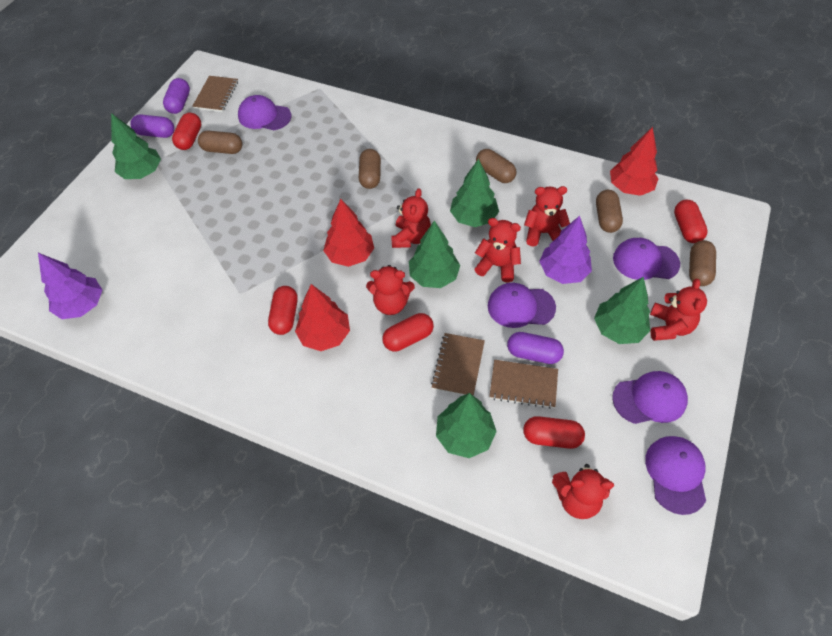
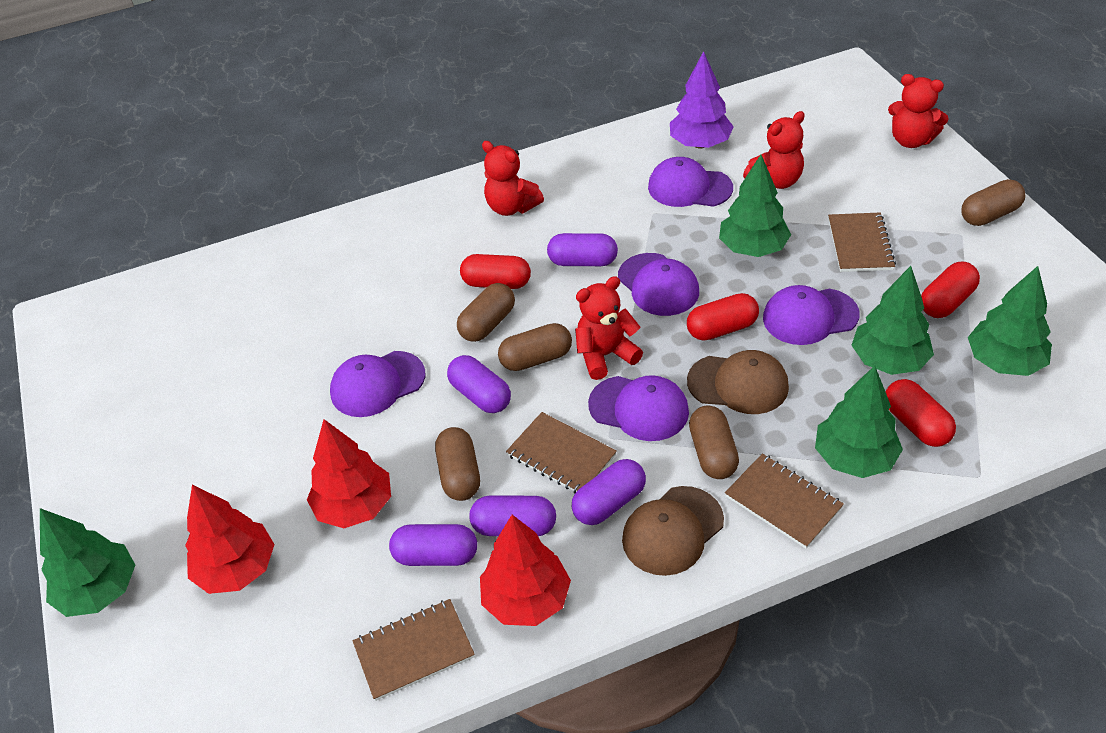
brown cap: 0 -> 2
brown notebook: 3 -> 4
purple capsule: 3 -> 5
purple tree: 2 -> 1
red capsule: 5 -> 4
red teddy bear: 6 -> 4

